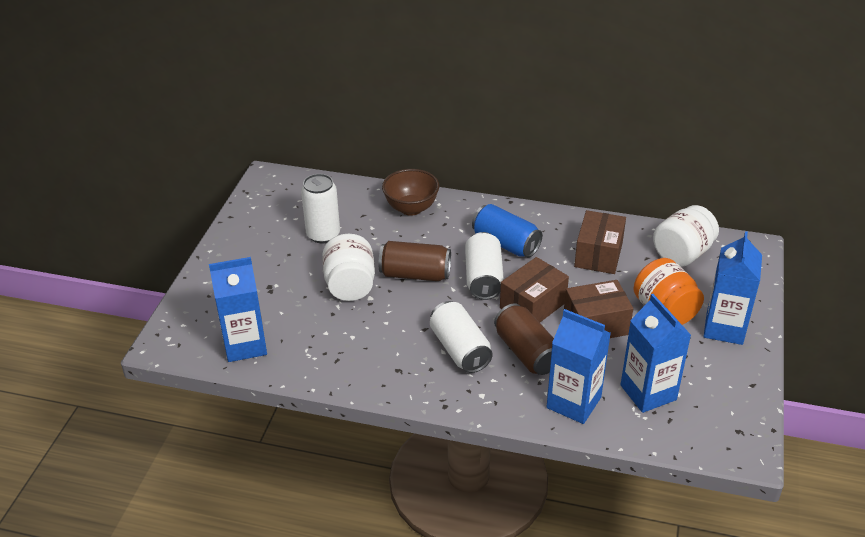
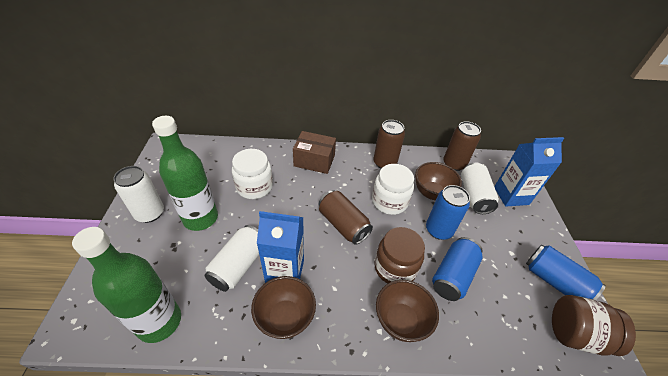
blue can: 1 -> 3
blue carton: 4 -> 2
brown bowl: 1 -> 3
brown box: 3 -> 1
brown can: 2 -> 3
brown jar: 0 -> 2
green bottle: 0 -> 2
orange jar: 1 -> 0

